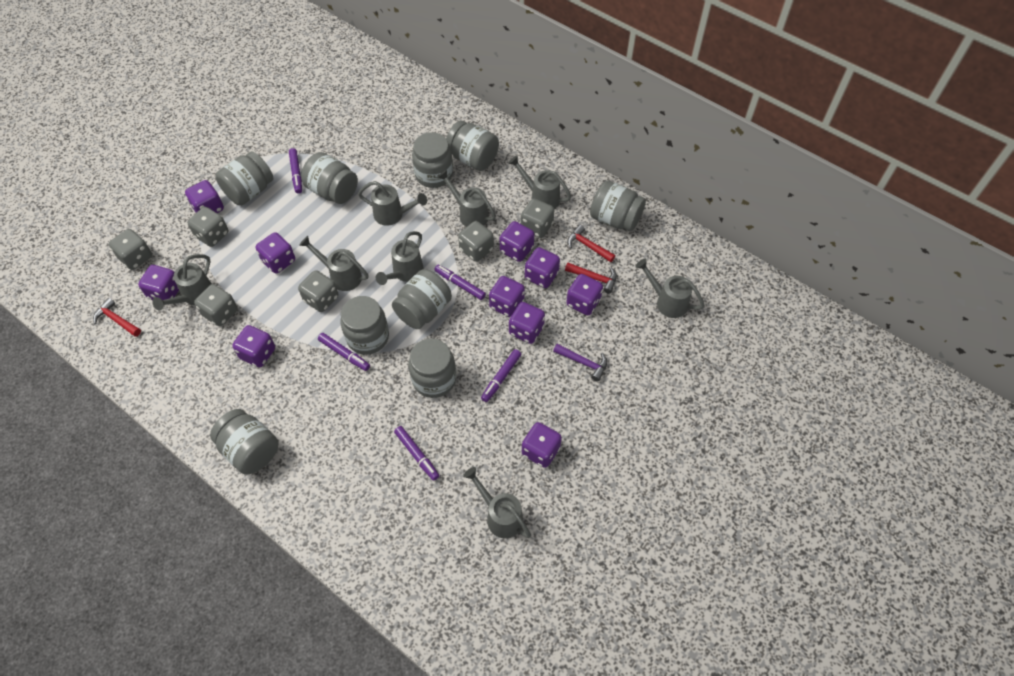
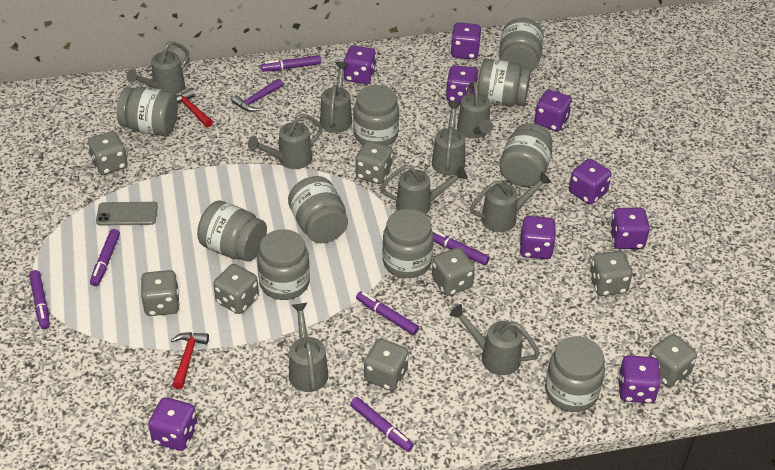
grey dice: 6 -> 8
grey jar: 9 -> 10
grey phone: 0 -> 1
grey watering can: 8 -> 9
purple dice: 10 -> 9
purple marker: 5 -> 6
red hammer: 3 -> 2

